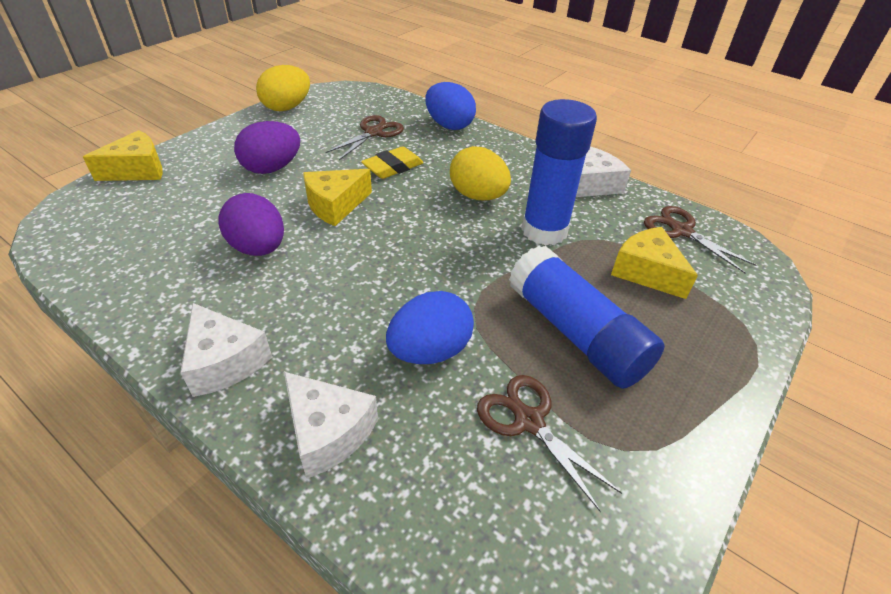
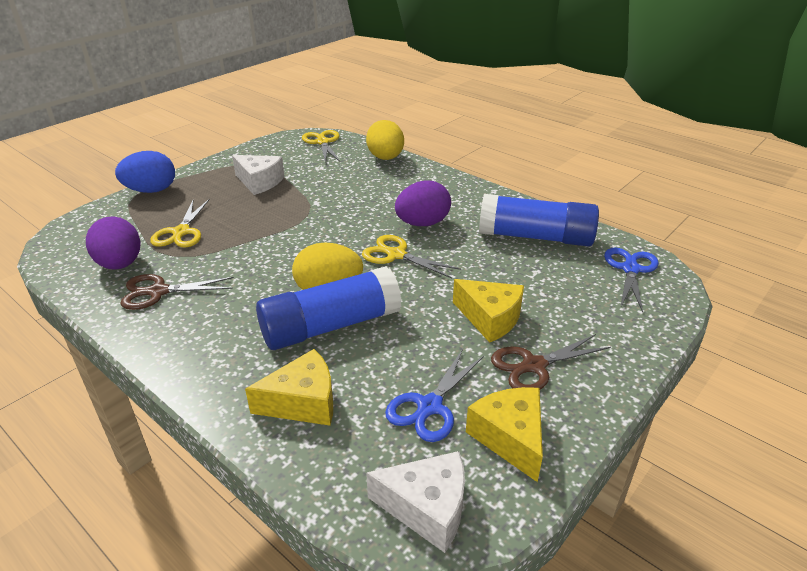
blue egg: 2 -> 1
blue scissors: 0 -> 2
brown scissors: 3 -> 2
white cheese: 3 -> 2
yellow eraser: 1 -> 0
yellow scissors: 0 -> 3

